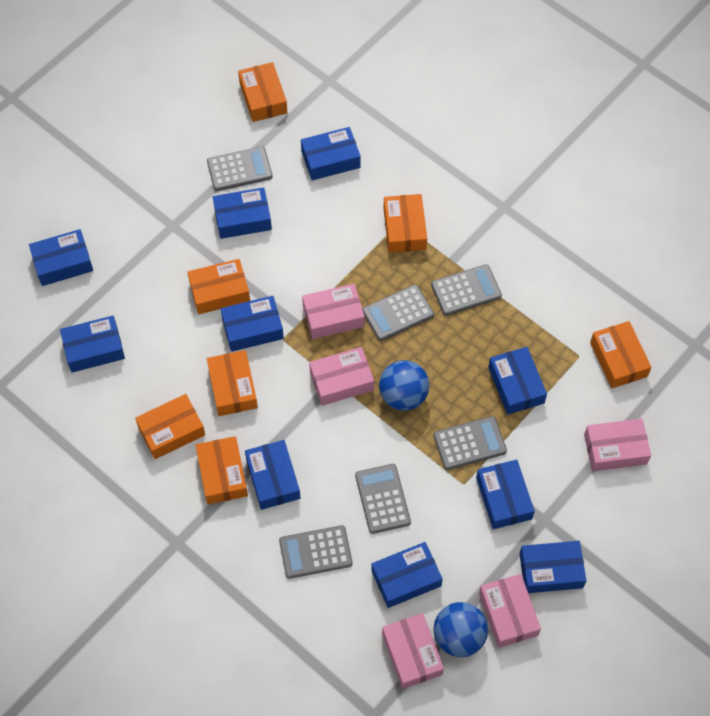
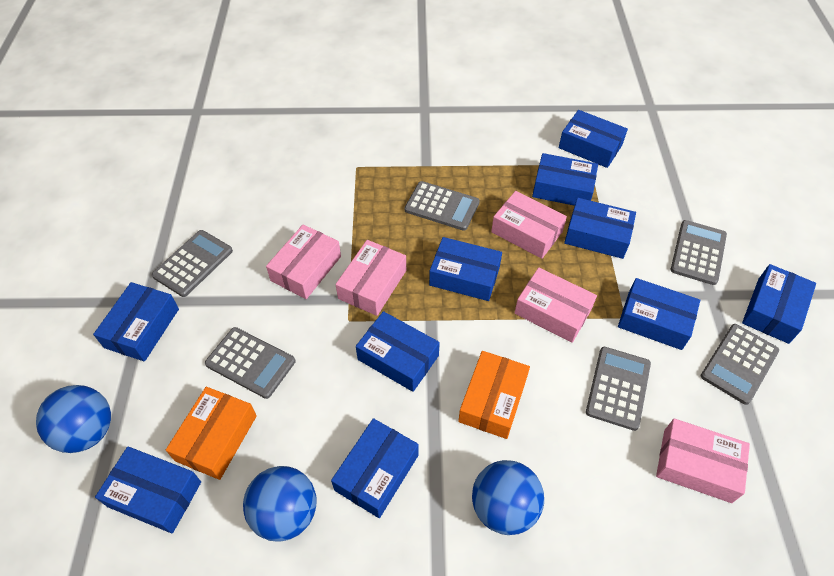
blue ball: 2 -> 3
orange box: 7 -> 2

